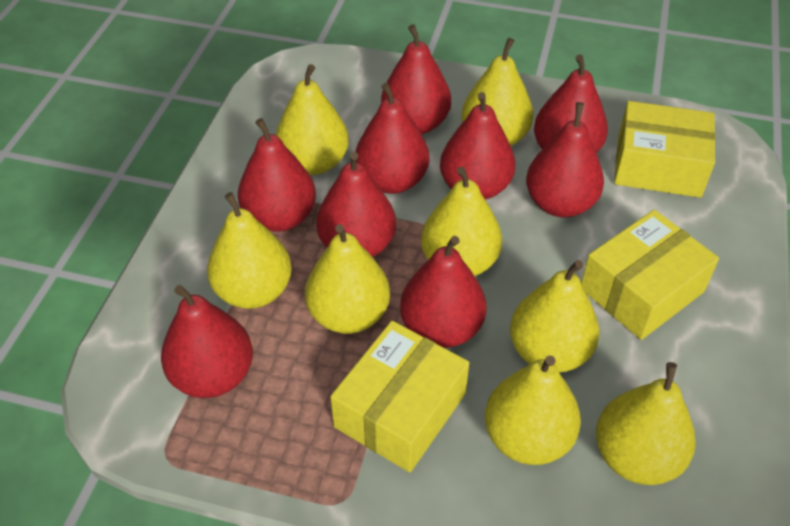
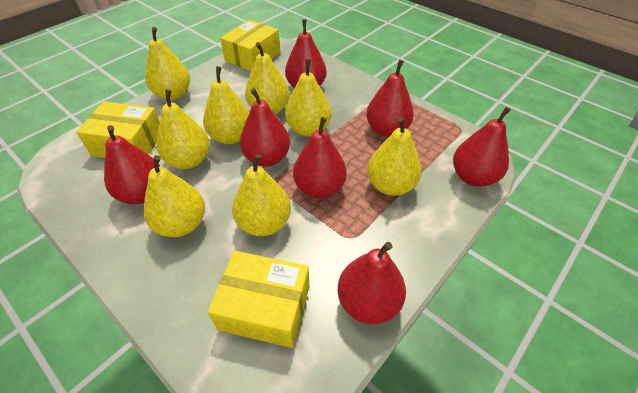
red pear: 9 -> 7

